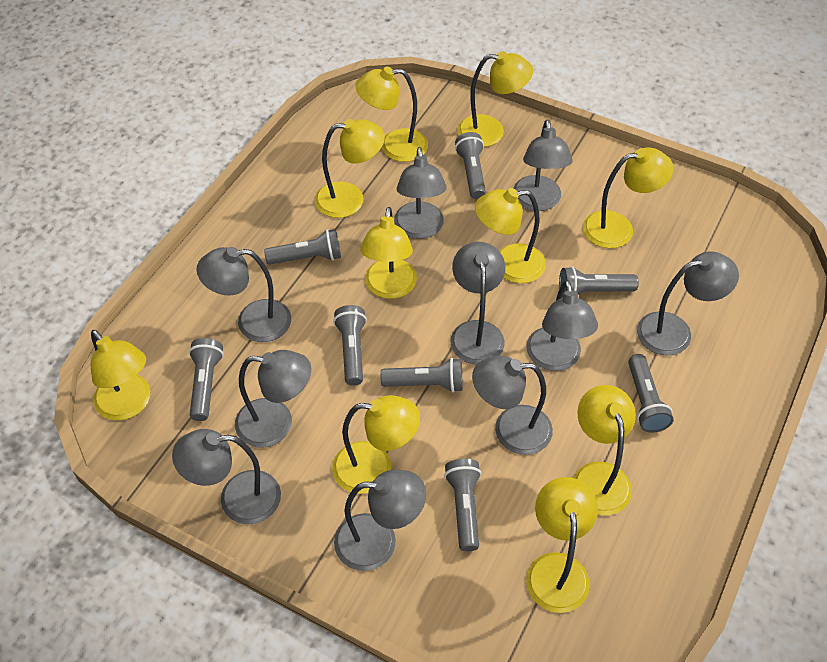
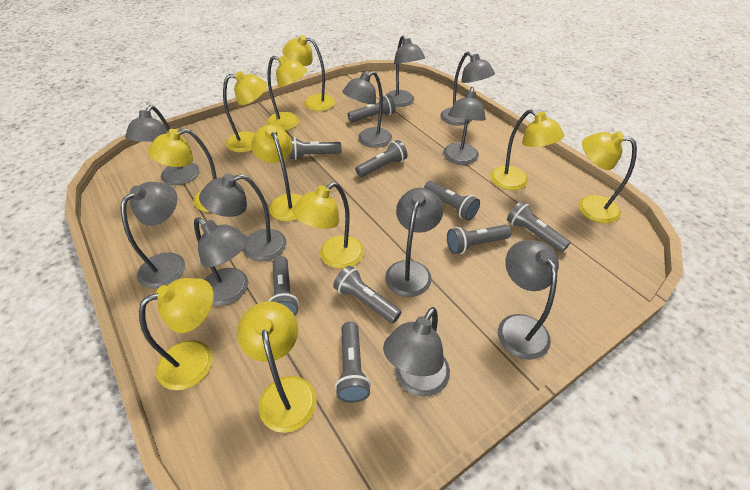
grey flashlight: 8 -> 9
grey lamp: 10 -> 11

